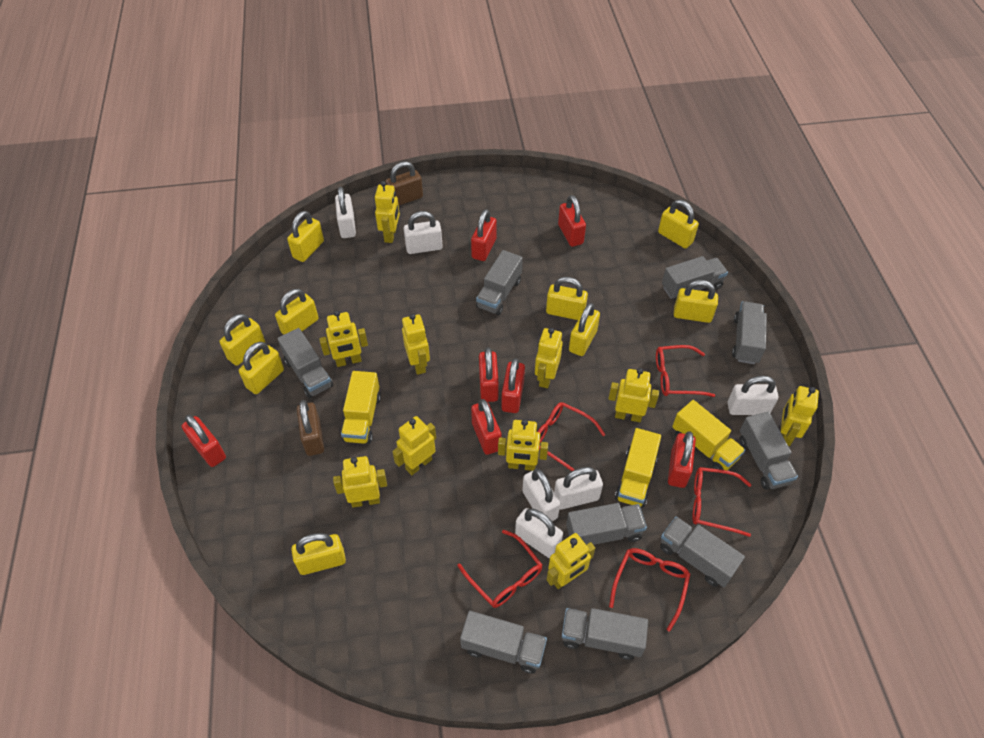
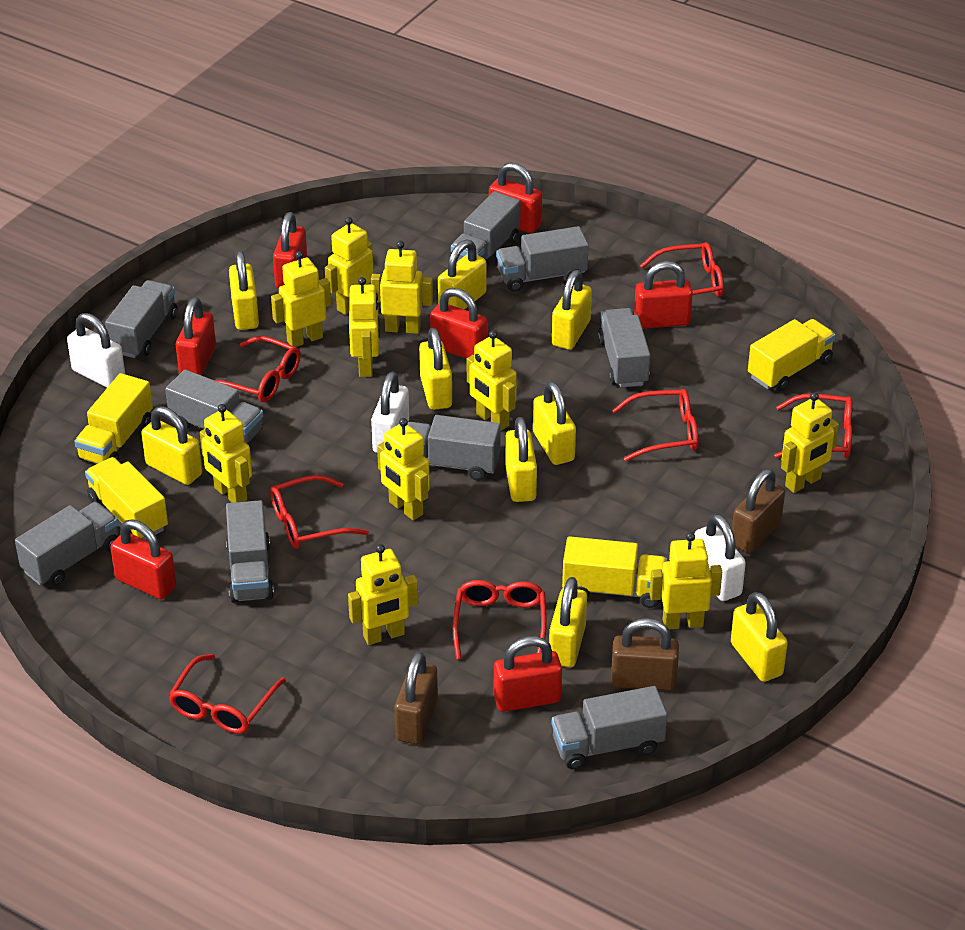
brown padlock: 2 -> 3
red glasses: 5 -> 7
white padlock: 6 -> 3
yellow truck: 3 -> 4

